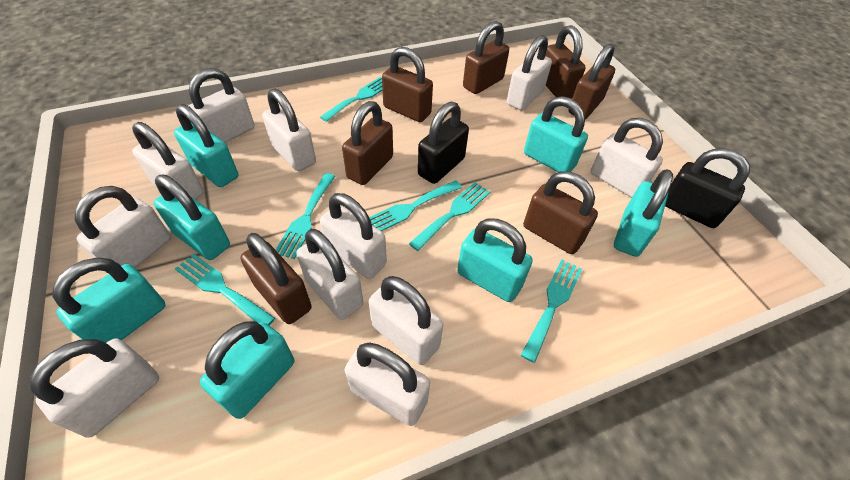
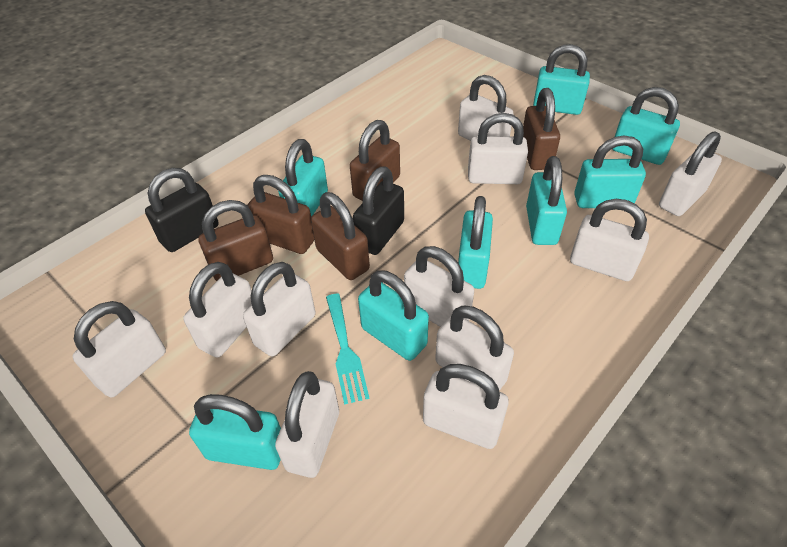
brown padlock: 7 -> 5
turquoise fork: 6 -> 1
turquoise padlock: 7 -> 8

